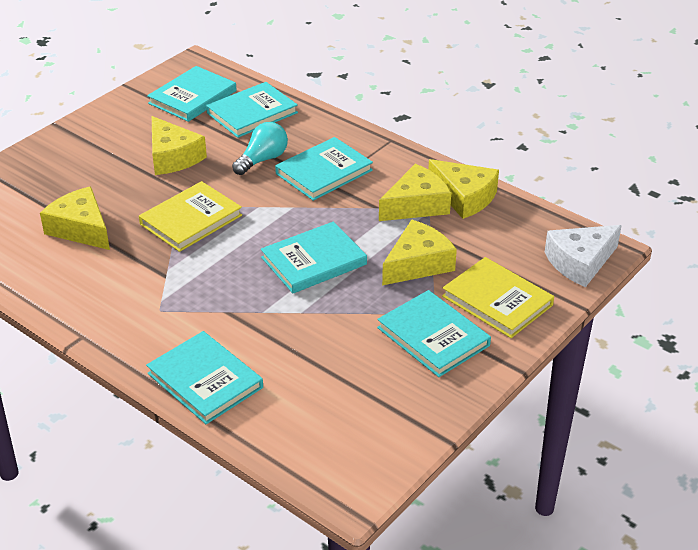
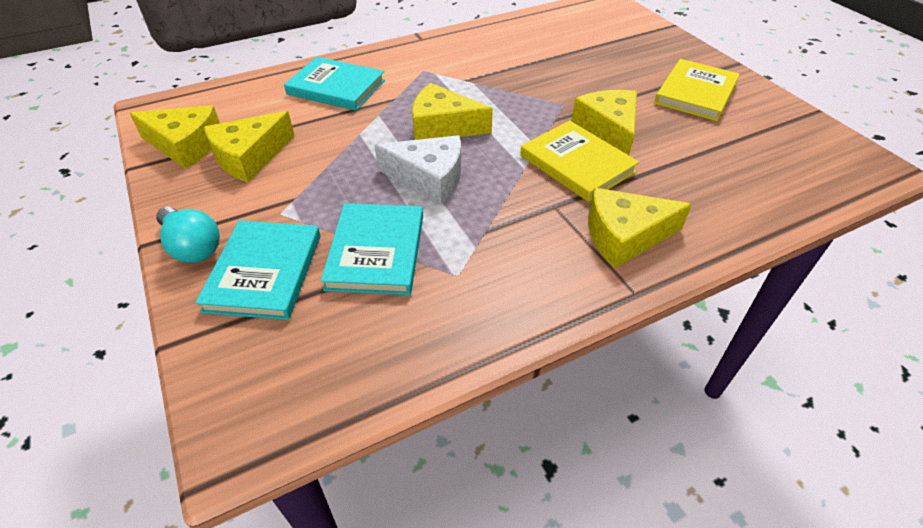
turquoise book: 6 -> 3

